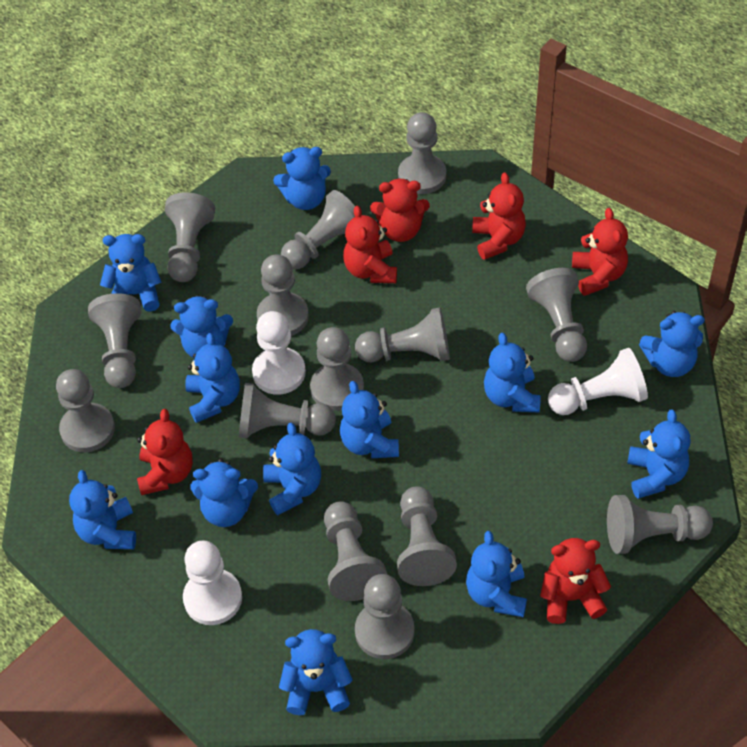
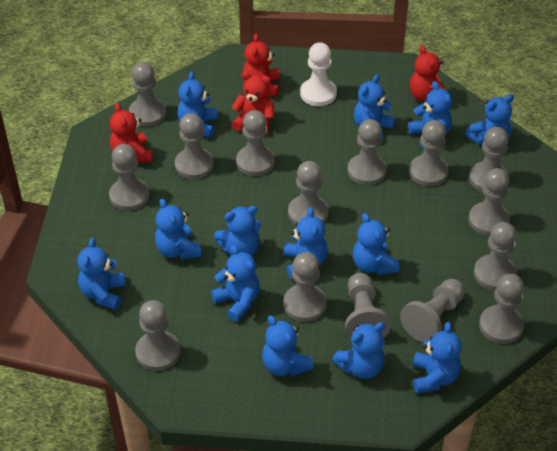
grey pawn: 14 -> 15
red teddy bear: 6 -> 4
white pawn: 3 -> 1

